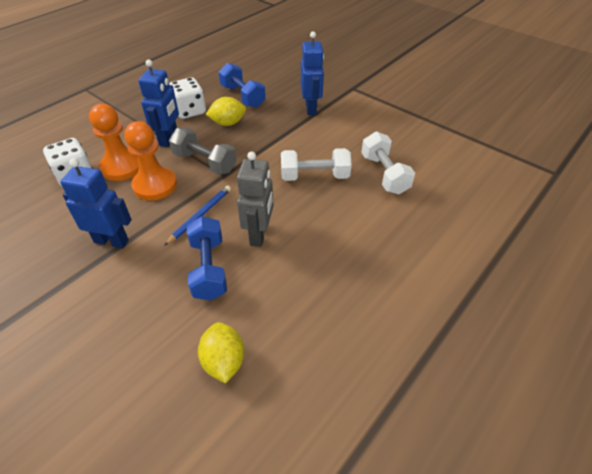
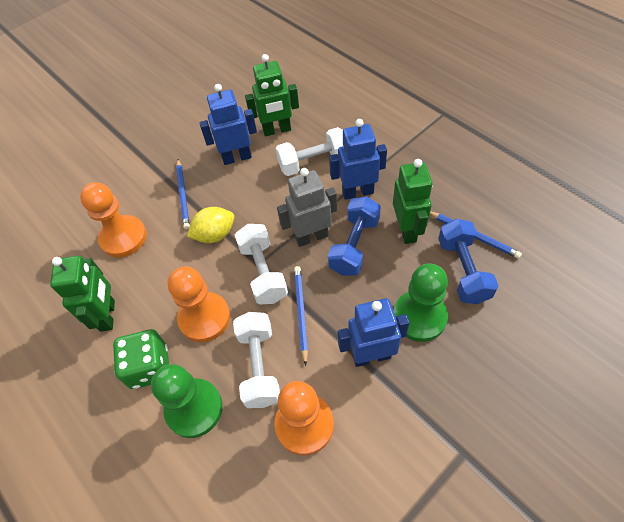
blue pencil: 1 -> 3
green dice: 0 -> 1
green pawn: 0 -> 2
green robot: 0 -> 3
grey dumbbell: 1 -> 0
orange pawn: 2 -> 3
white dice: 2 -> 0
white dumbbell: 2 -> 3
yellow lemon: 2 -> 1

